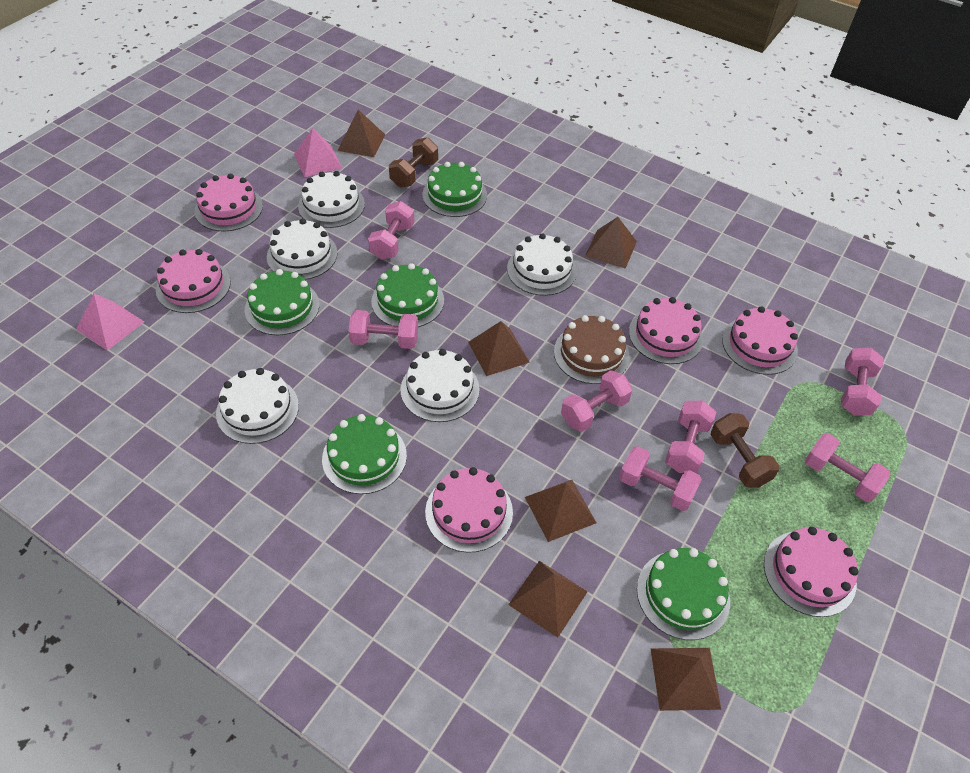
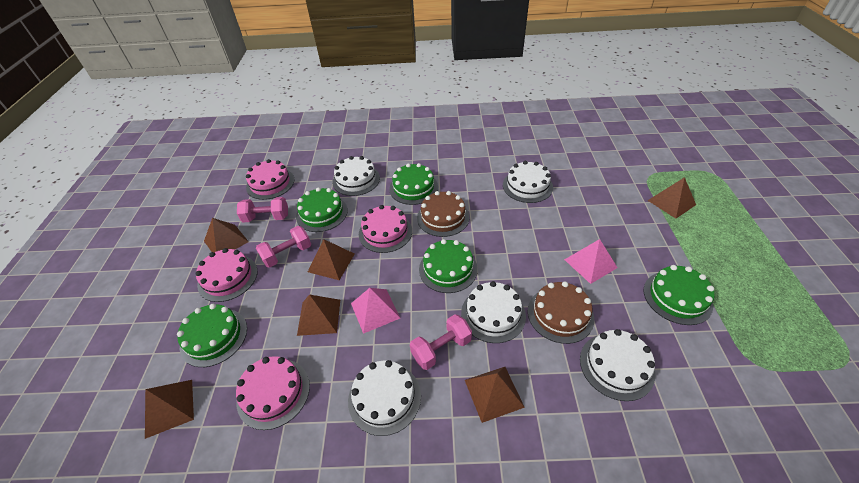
brown cake: 1 -> 2
brown dumbbell: 2 -> 0
pink cake: 6 -> 4
pink dumbbell: 7 -> 3

